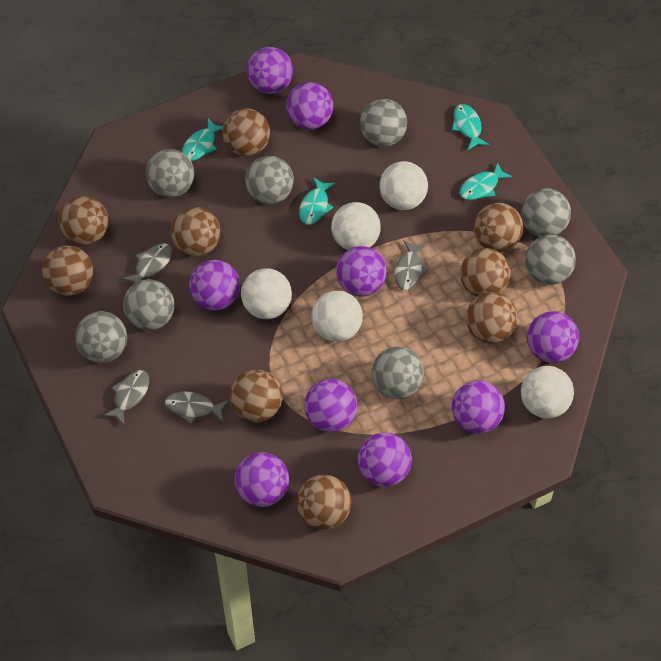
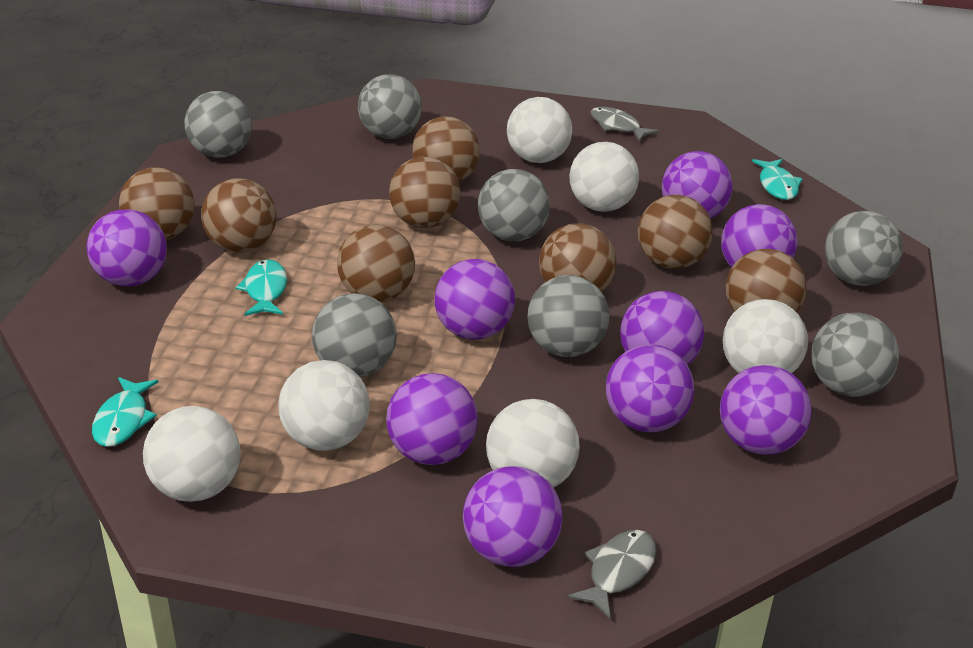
brown ball: 9 -> 8
grey ball: 8 -> 7
grey fish: 4 -> 2
turquoise fish: 4 -> 3
white ball: 5 -> 6

